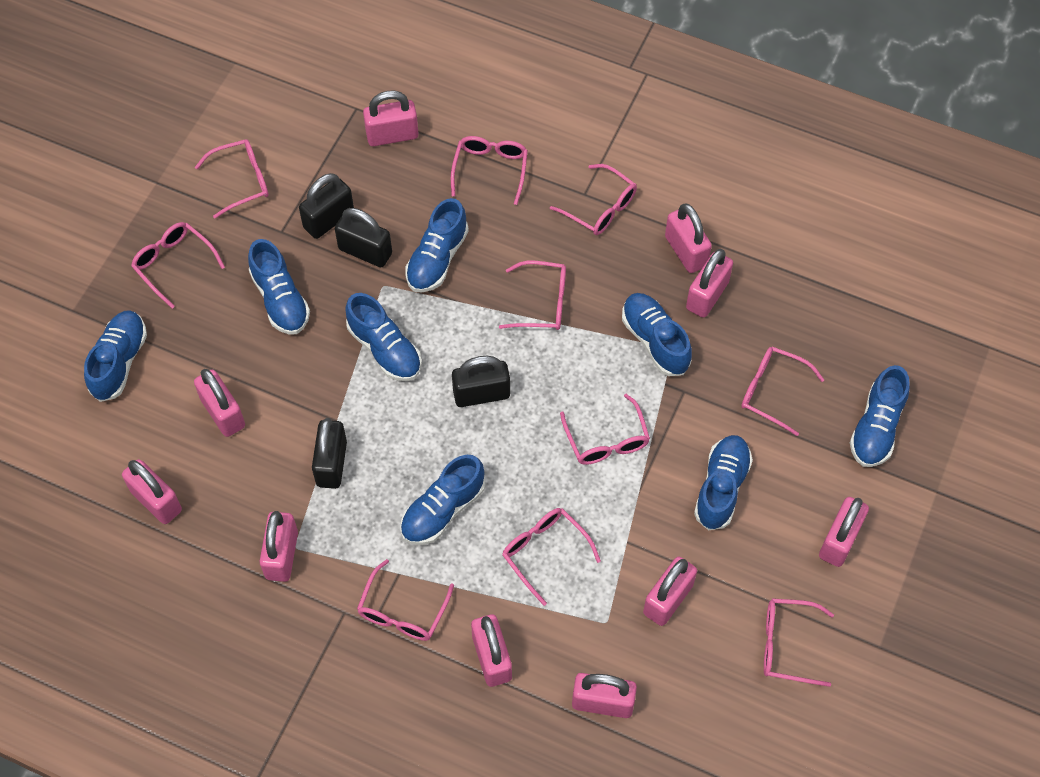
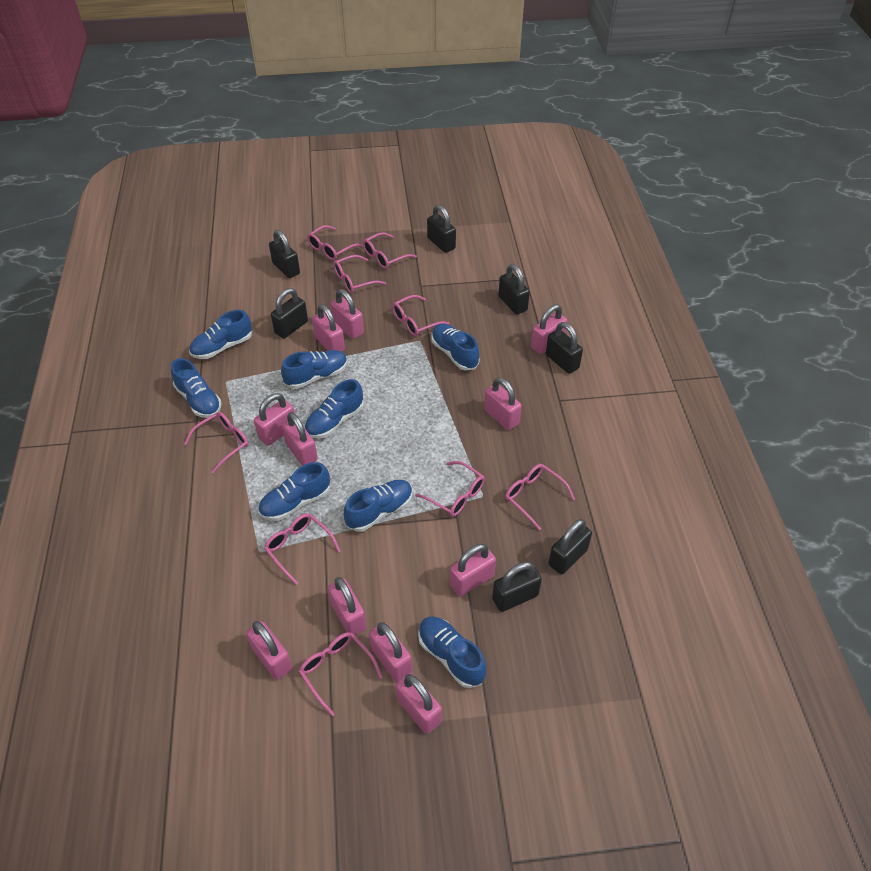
black padlock: 4 -> 7
pink glasses: 10 -> 9
pink padlock: 10 -> 11

